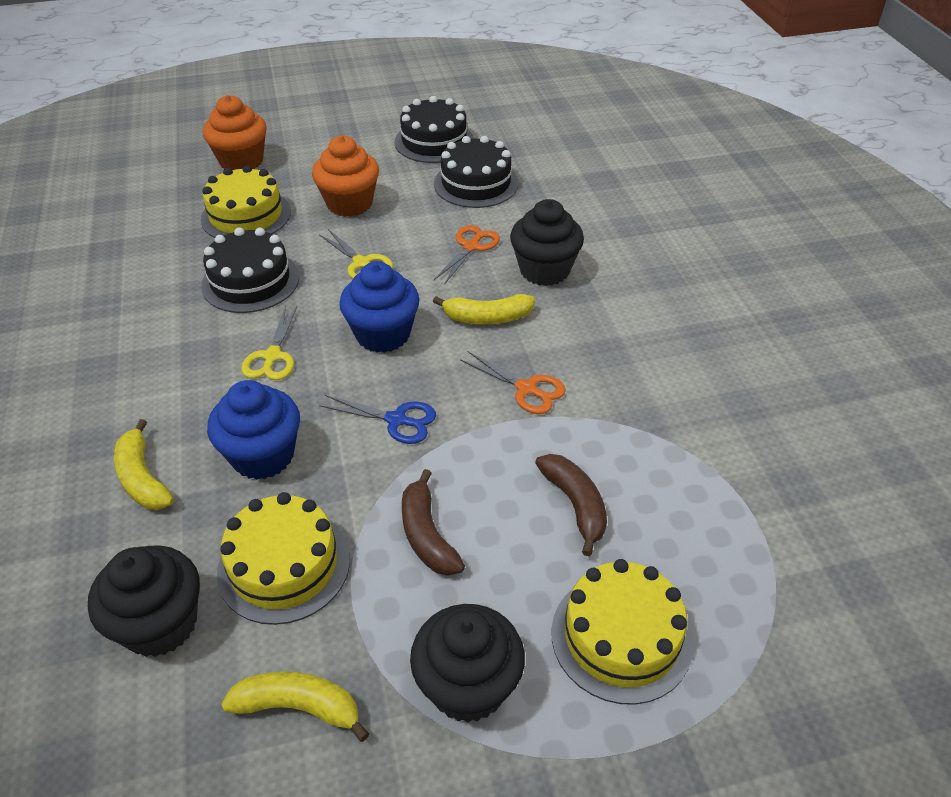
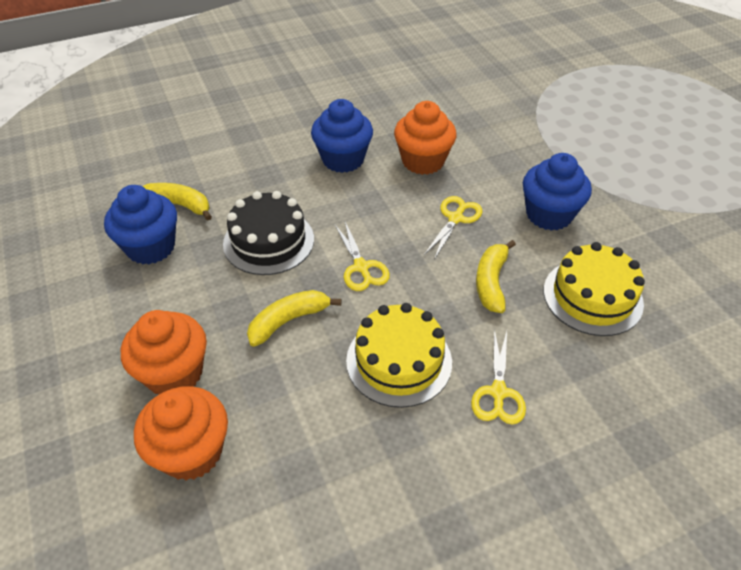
black cake: 3 -> 1
black cupcake: 3 -> 0
blue cupcake: 2 -> 3
blue scissors: 1 -> 0
brown banana: 2 -> 0
orange cupcake: 2 -> 3
orange scissors: 2 -> 0
yellow cake: 3 -> 2
yellow scissors: 2 -> 3

